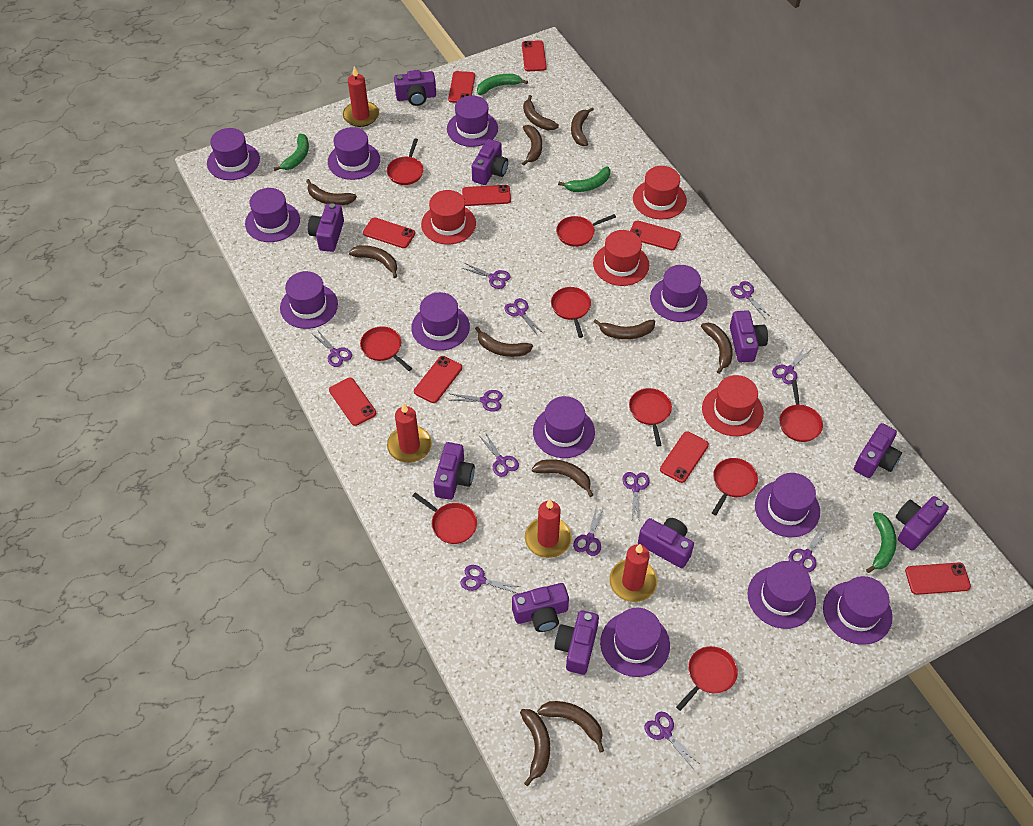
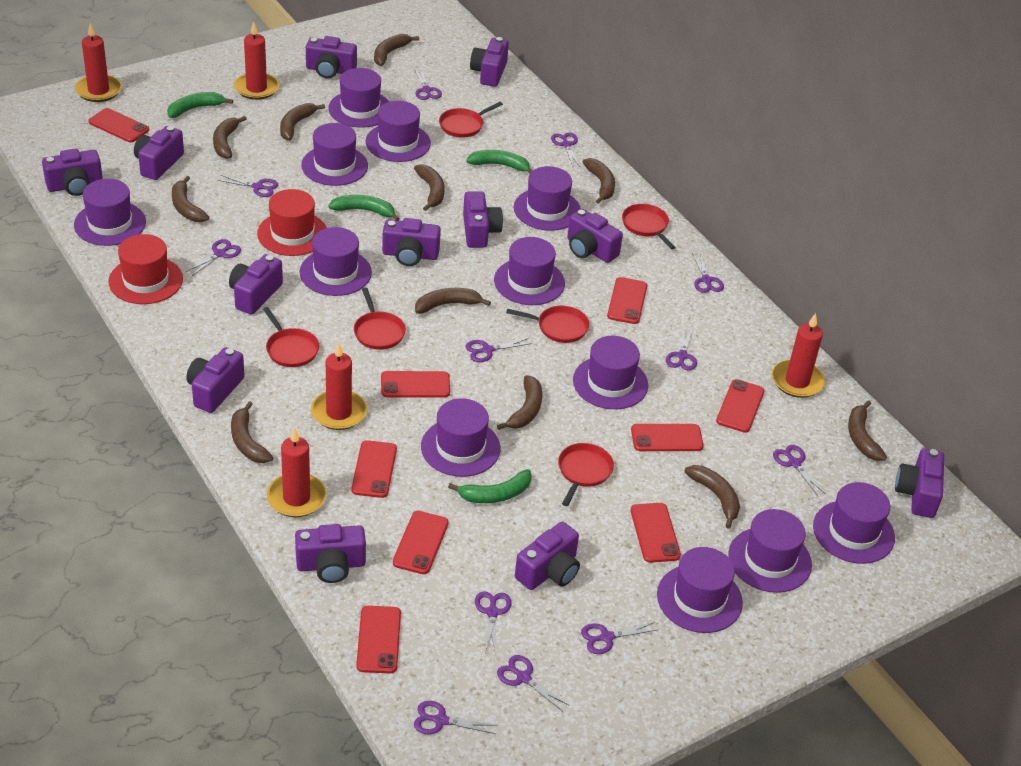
purple camera: 10 -> 12
red candle: 4 -> 5
red hat: 4 -> 2
red pan: 9 -> 6

